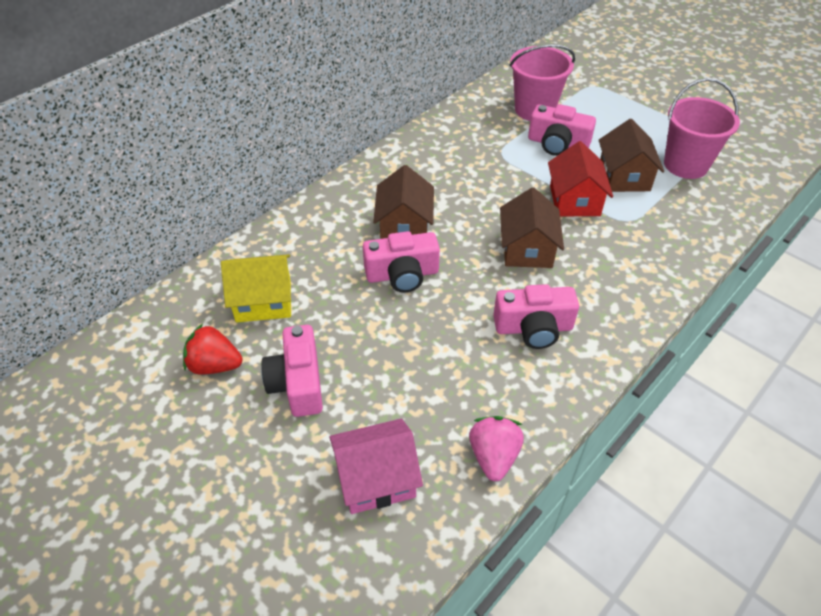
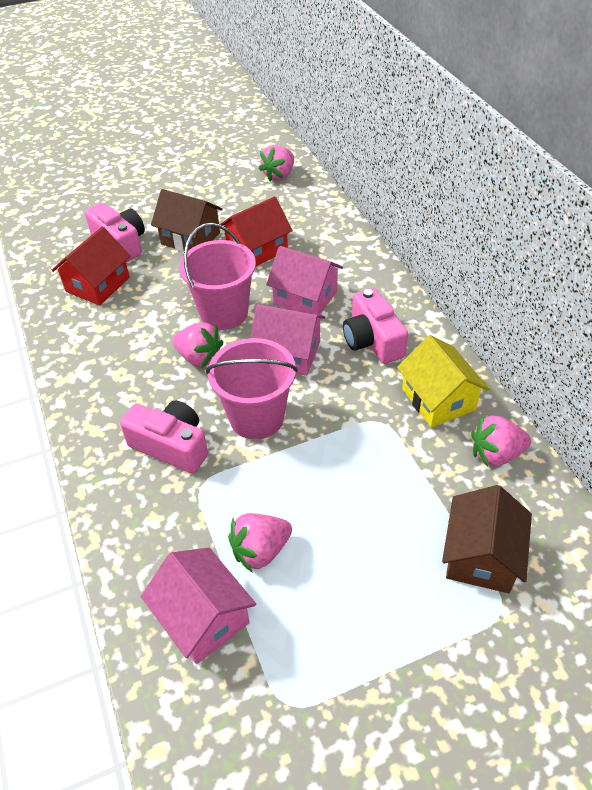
brown house: 3 -> 2
pink camera: 4 -> 3
pink house: 1 -> 3
pink strawberry: 1 -> 4
red house: 1 -> 2
red strawberry: 1 -> 0

